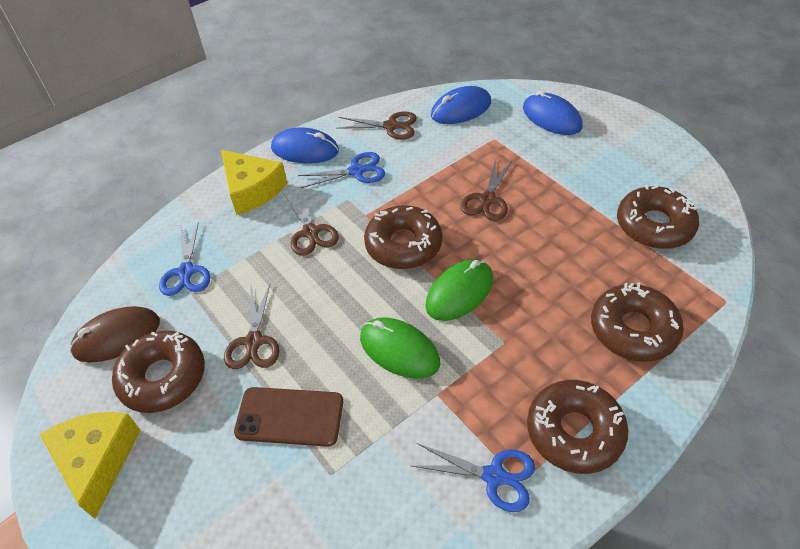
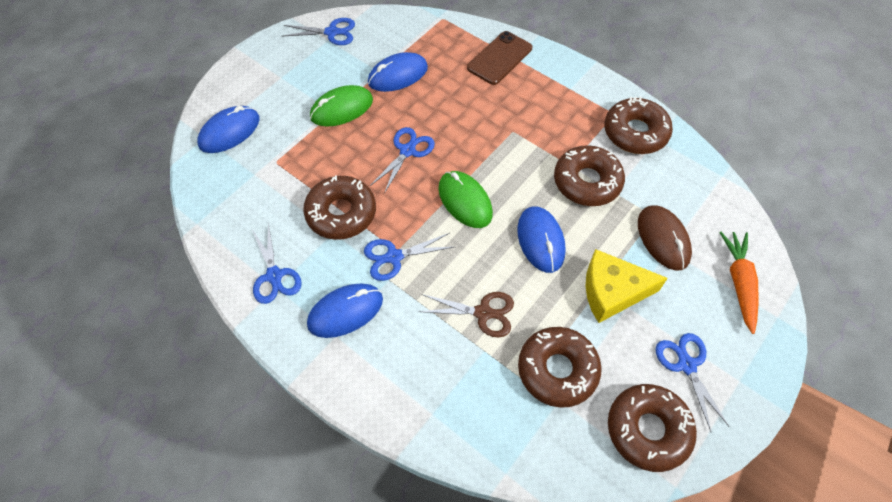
blue mouse: 3 -> 4
blue scissors: 3 -> 5
brown scissors: 4 -> 1
orange carrot: 0 -> 1
yellow cheese: 2 -> 1

